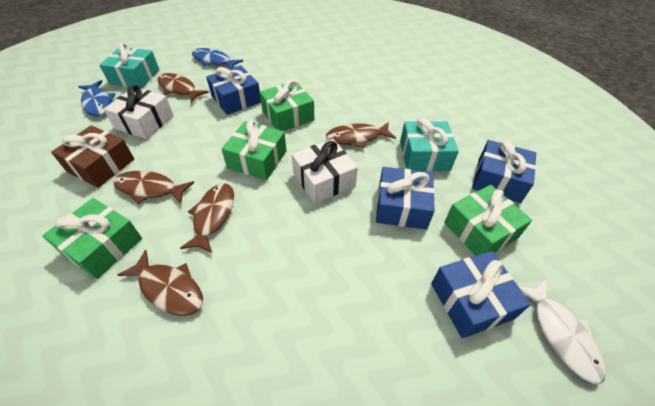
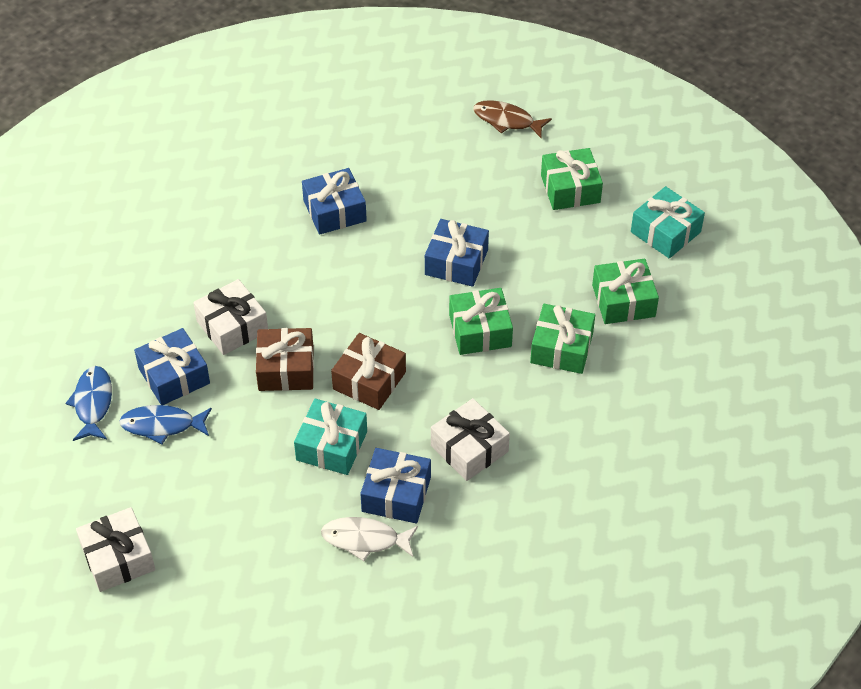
brown fish: 5 -> 1
brown gift: 1 -> 2
white gift: 2 -> 3

